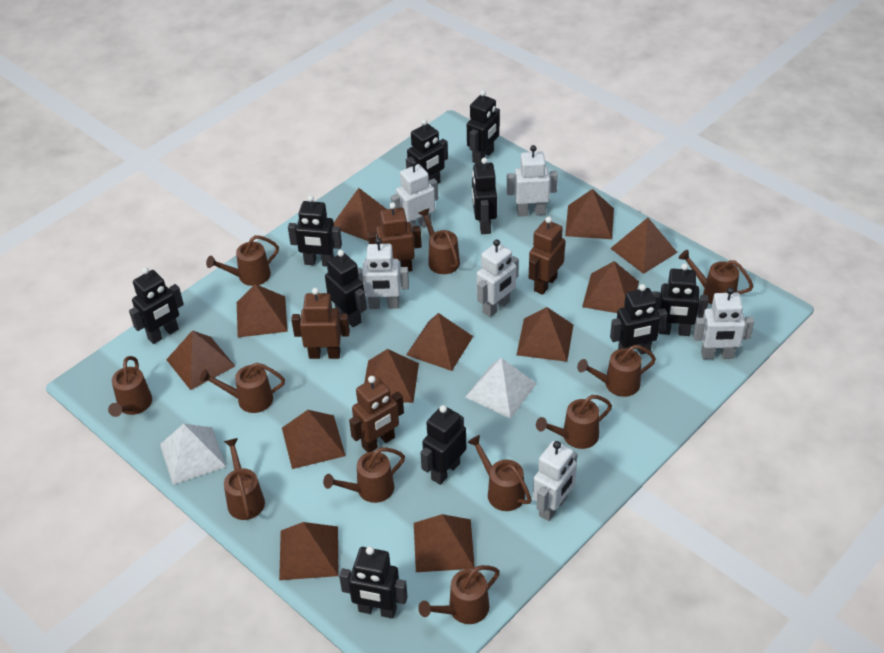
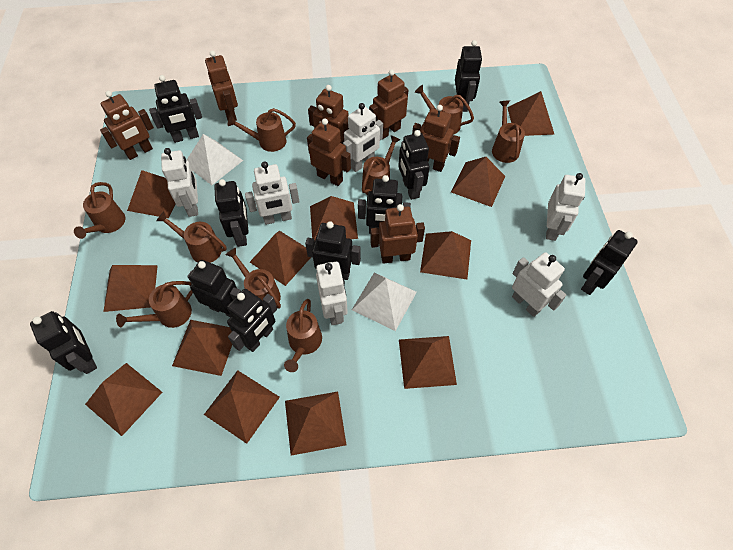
brown robot: 4 -> 7
brown watering can: 11 -> 9

